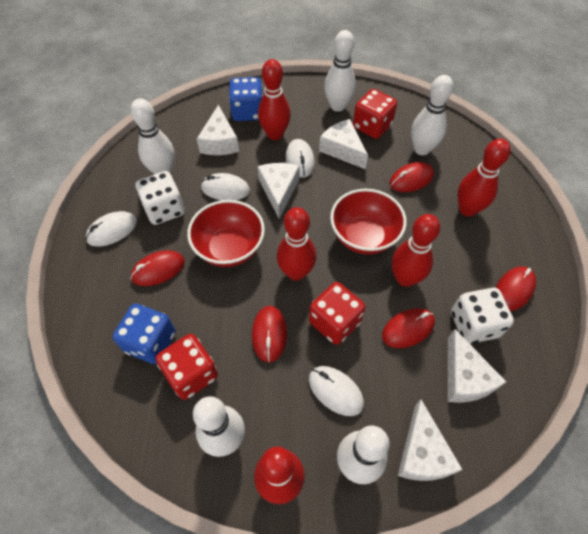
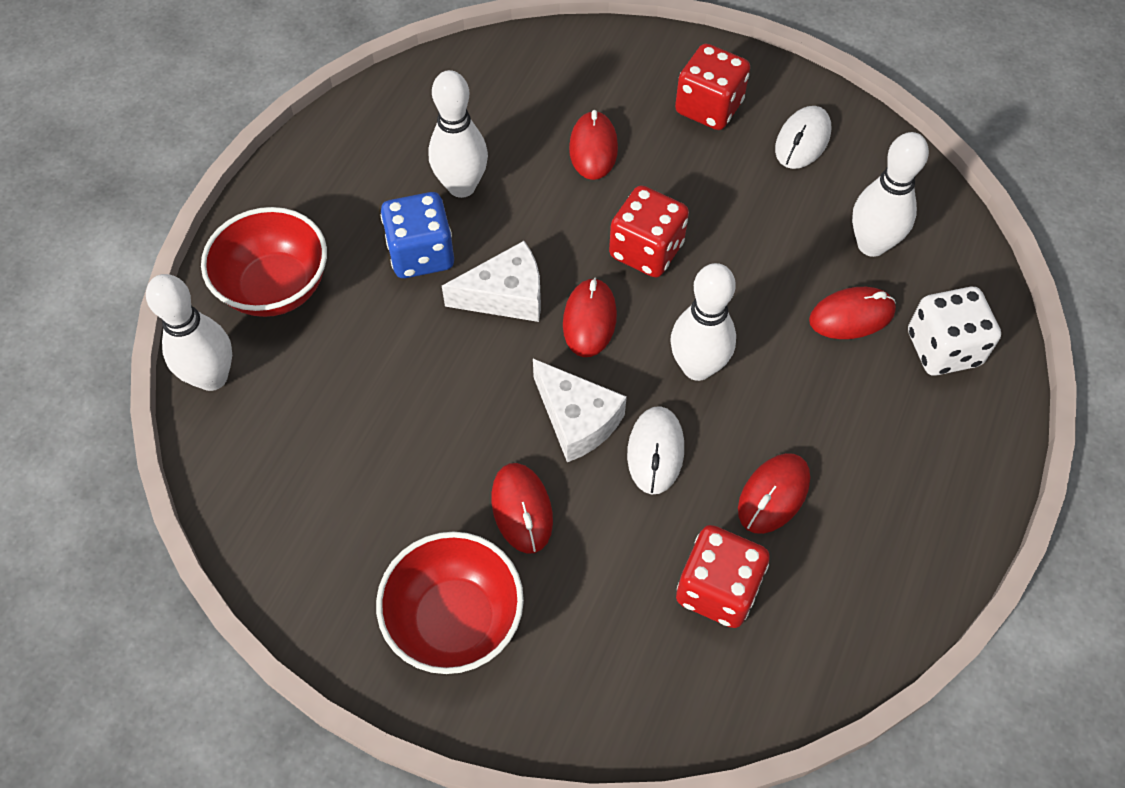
blue dice: 2 -> 1
red bowling pin: 5 -> 0
white bowling pin: 5 -> 4
white cheese: 5 -> 2
white dice: 2 -> 1
white mouse: 4 -> 2

